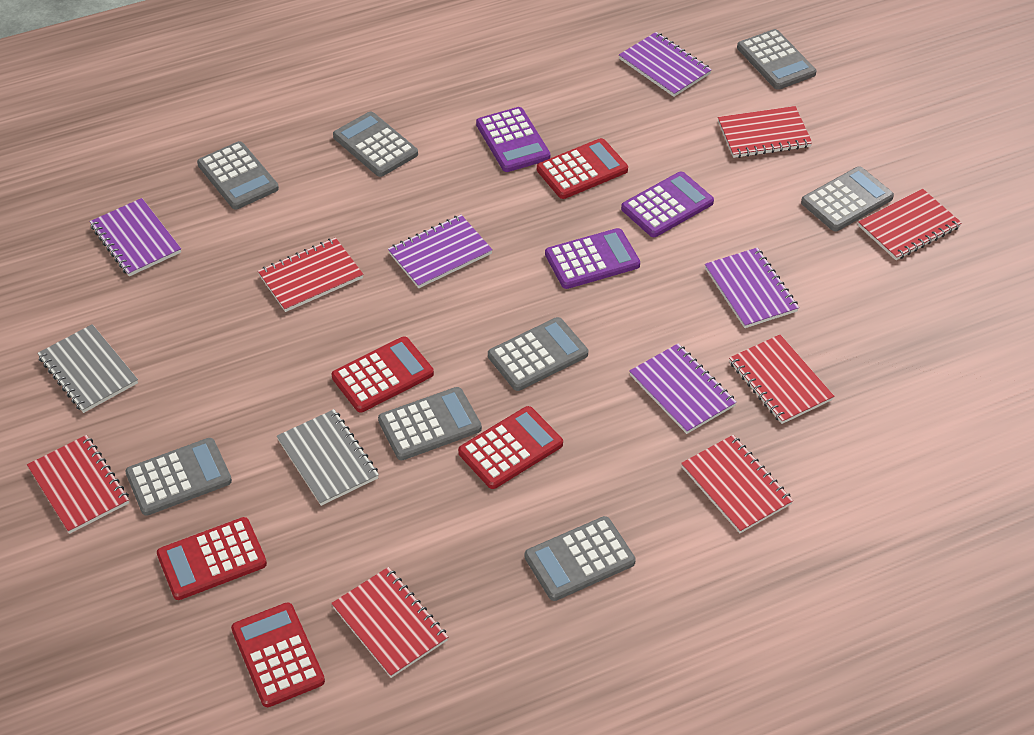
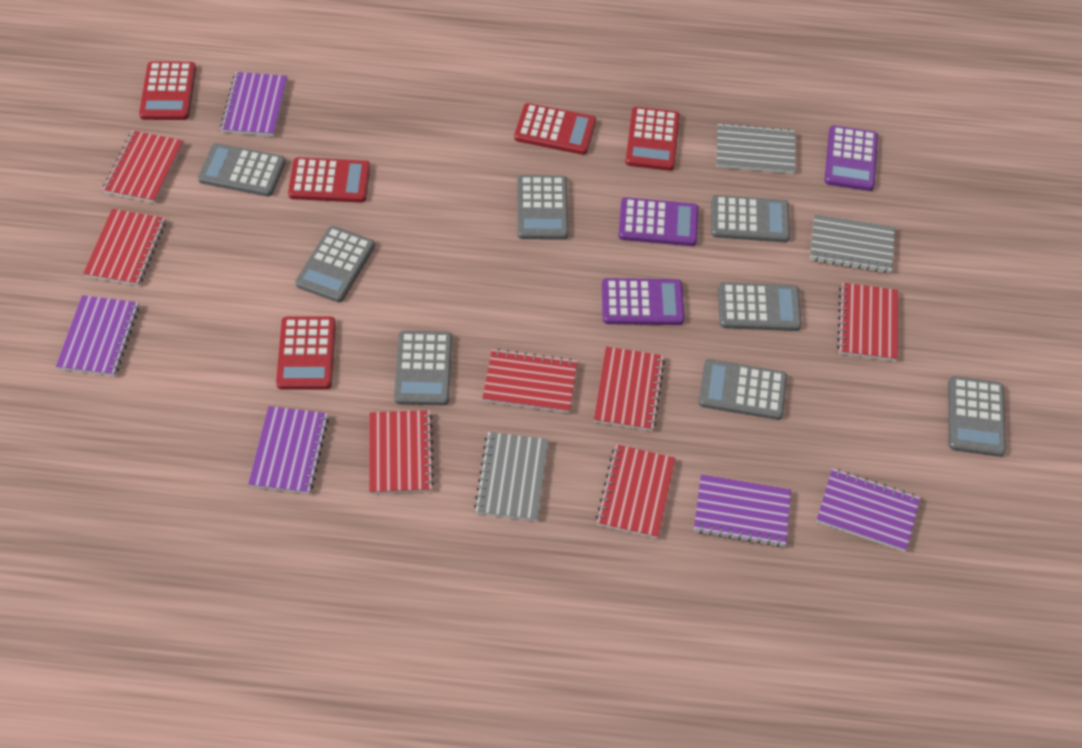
grey notebook: 2 -> 3

